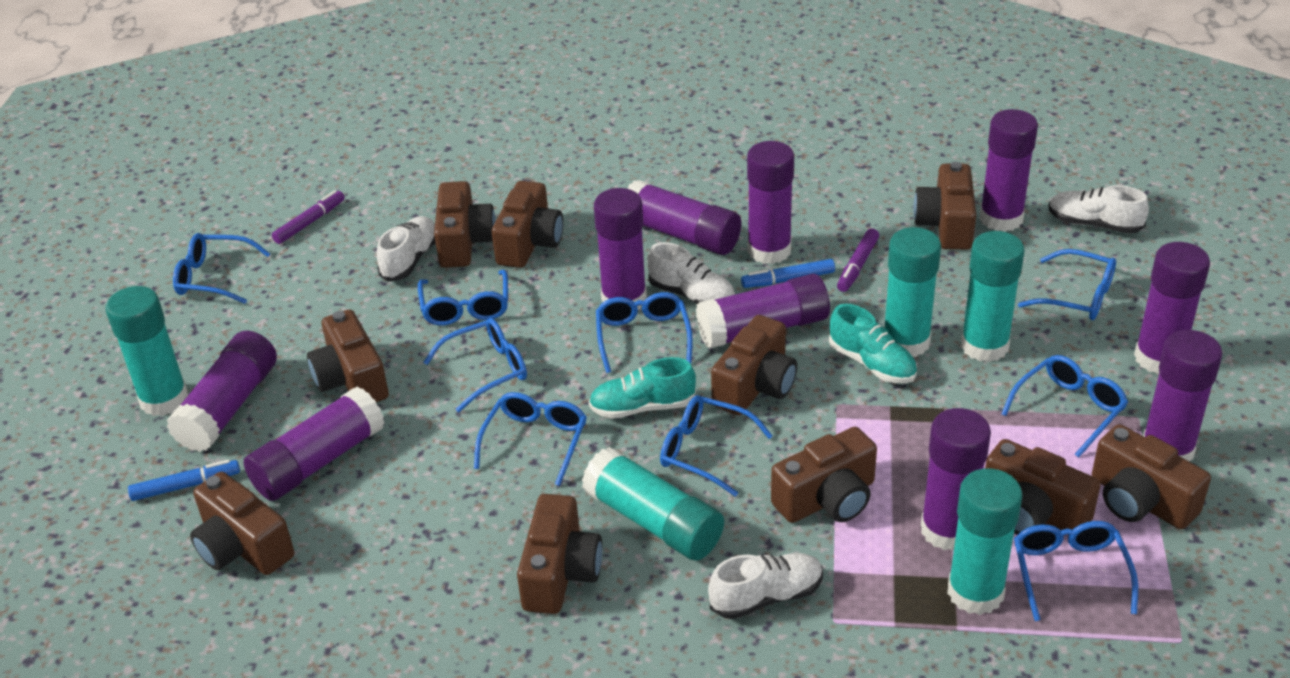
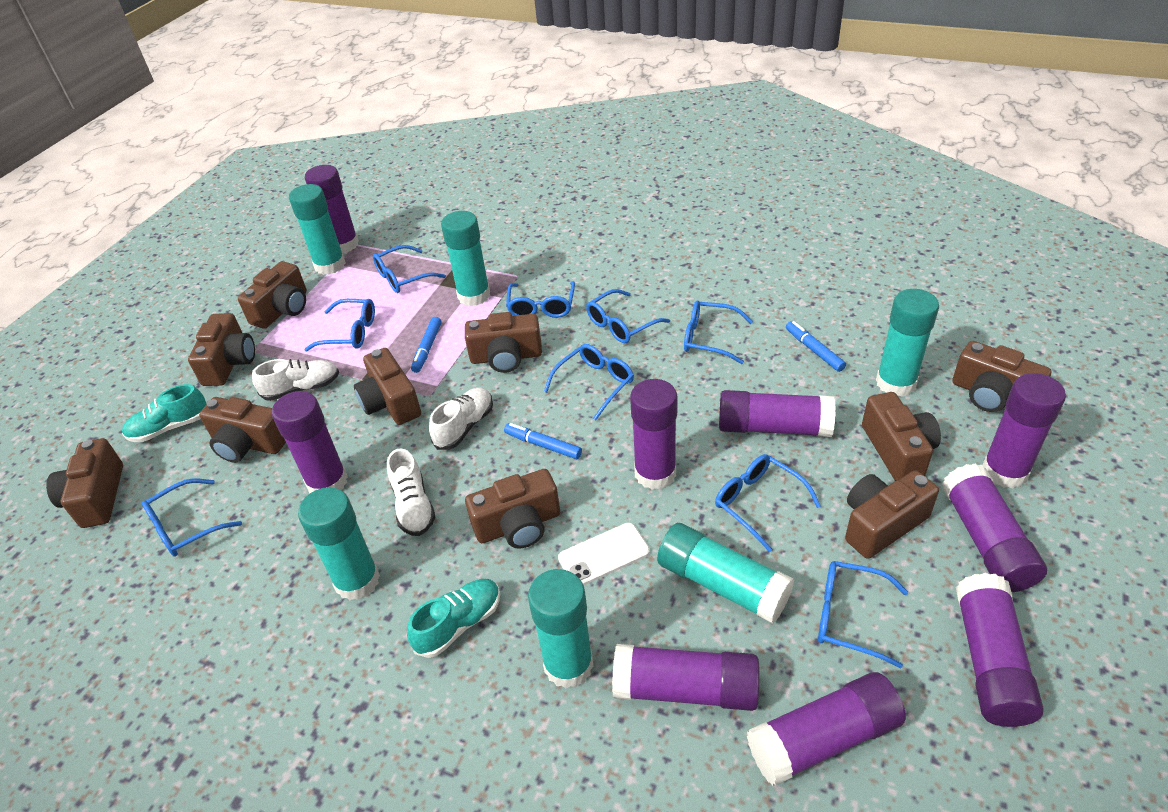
blue marker: 2 -> 3
purple glue stick: 10 -> 9
purple marker: 2 -> 0
turquoise glue stick: 5 -> 6
white phone: 0 -> 1
white shoe: 4 -> 3

